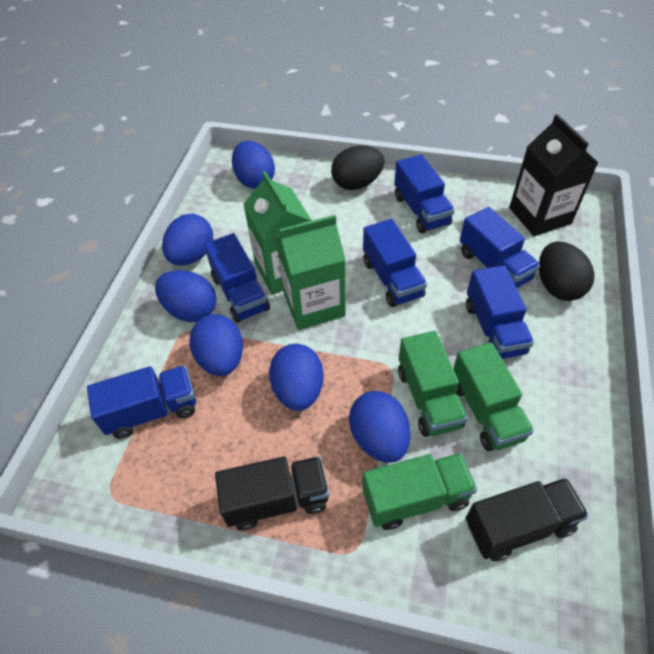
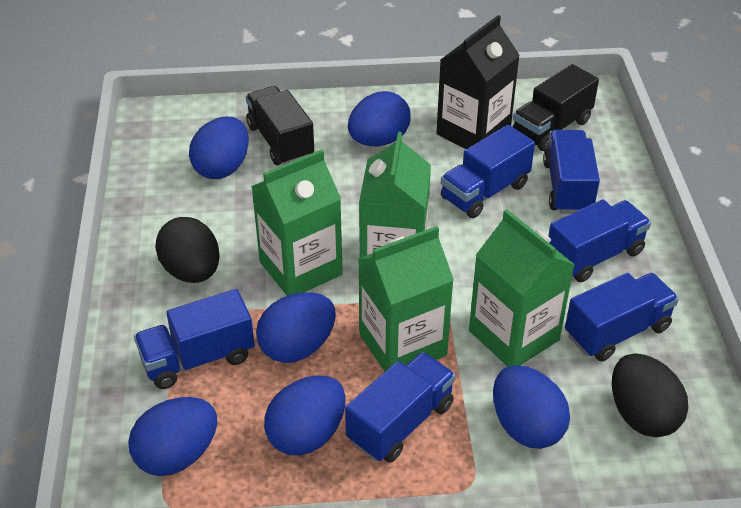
green carton: 2 -> 4
green truck: 3 -> 0

